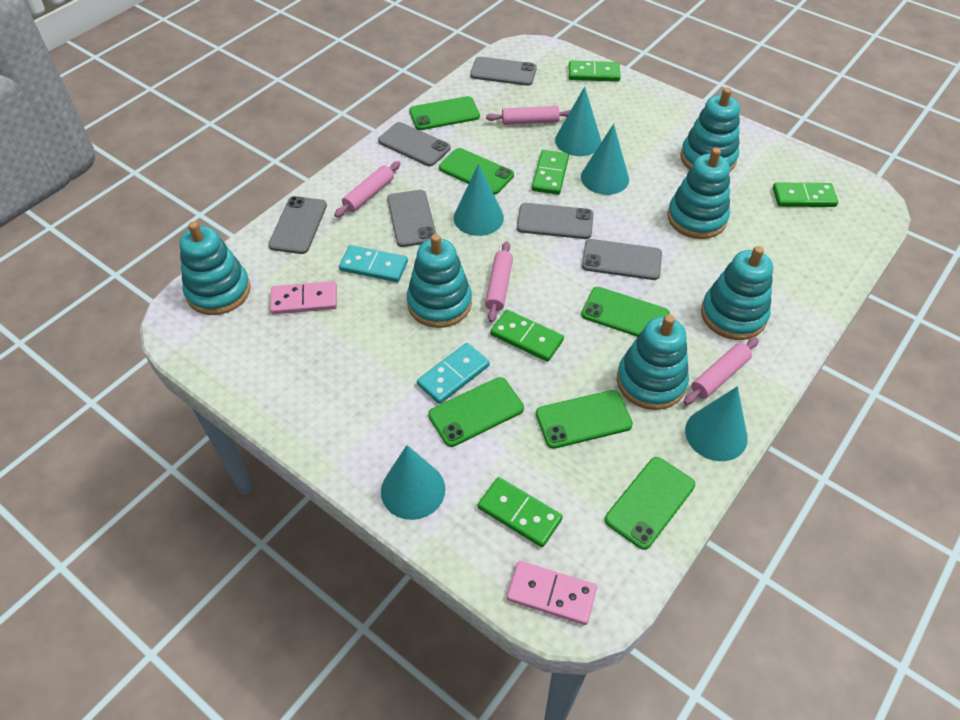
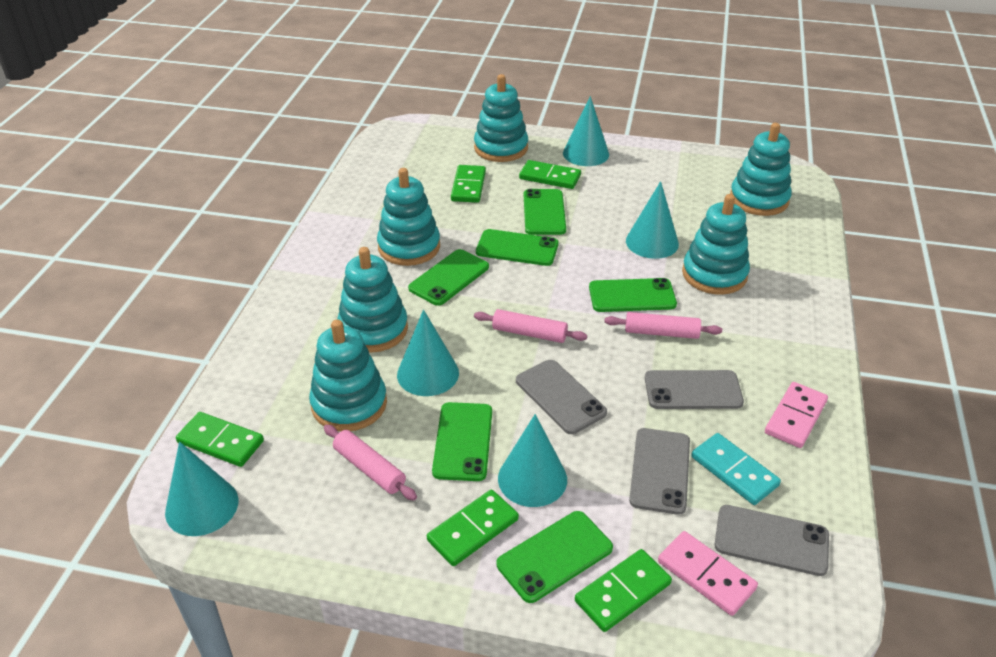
grey phone: 6 -> 4
pink rolling pin: 4 -> 3
turquoise domino: 2 -> 1

